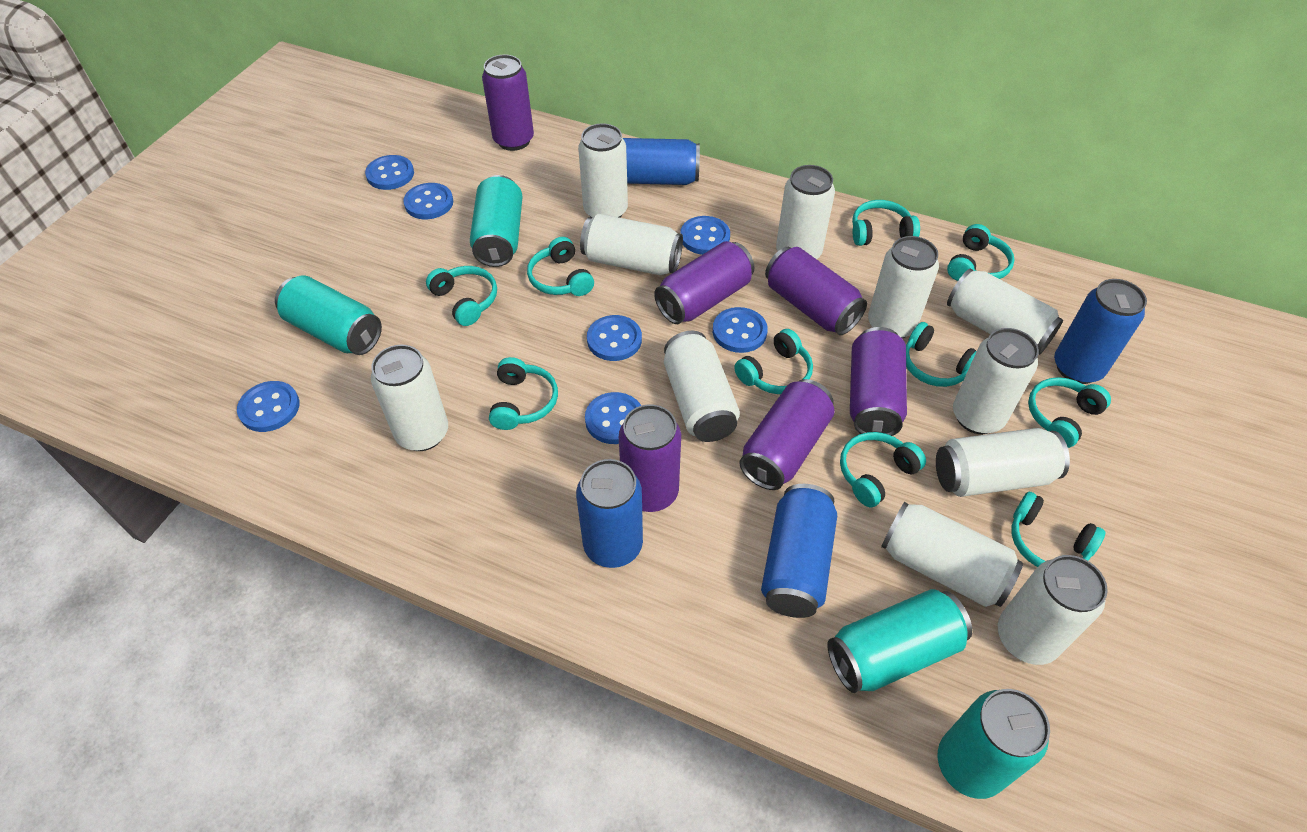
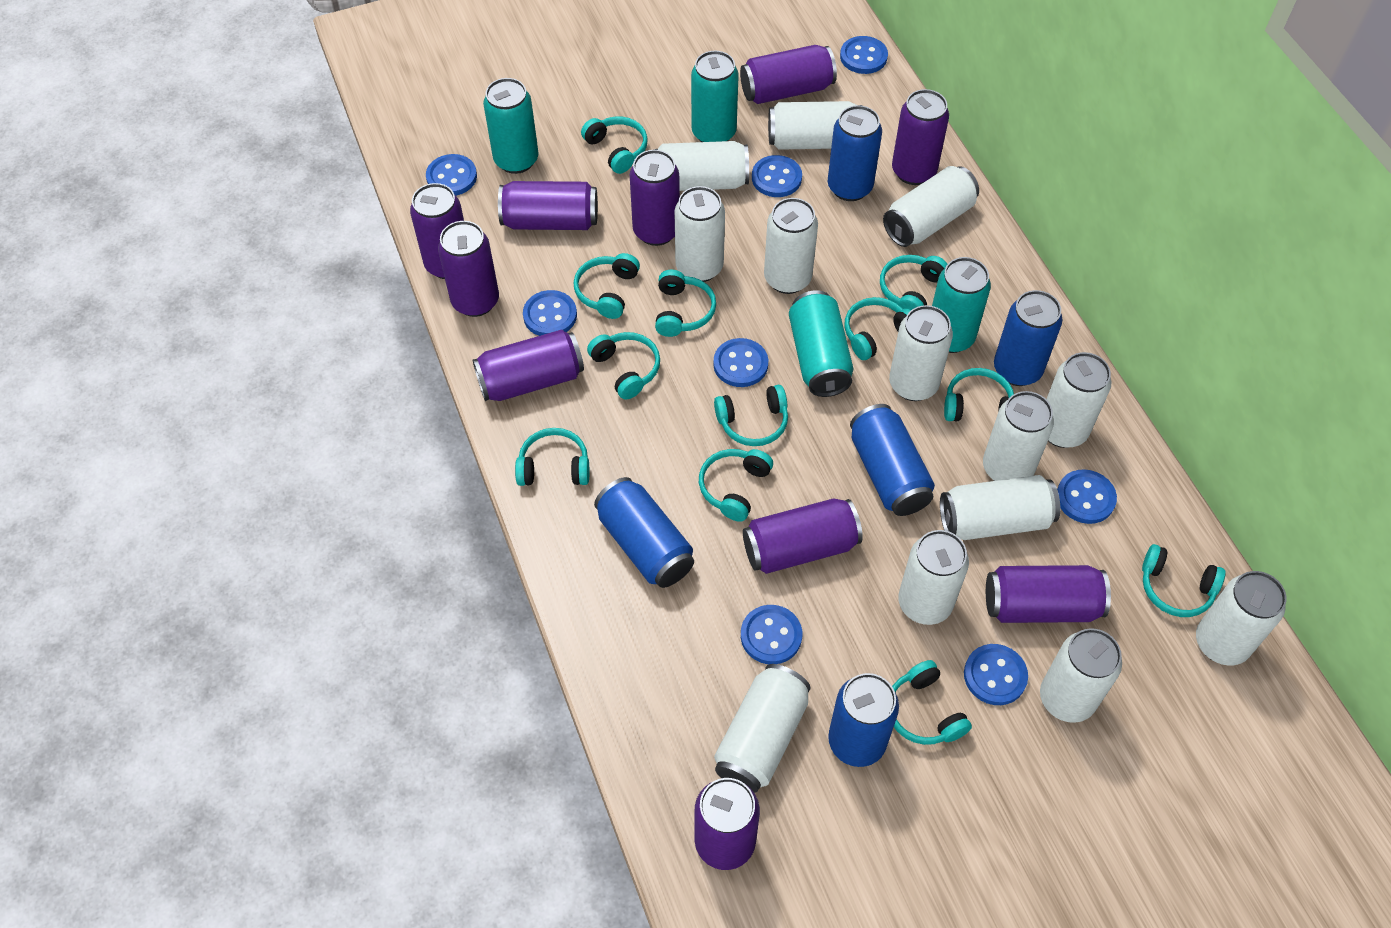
blue button: 7 -> 8
blue can: 4 -> 5
purple can: 6 -> 10
turquoise headphones: 10 -> 12
white can: 11 -> 13

